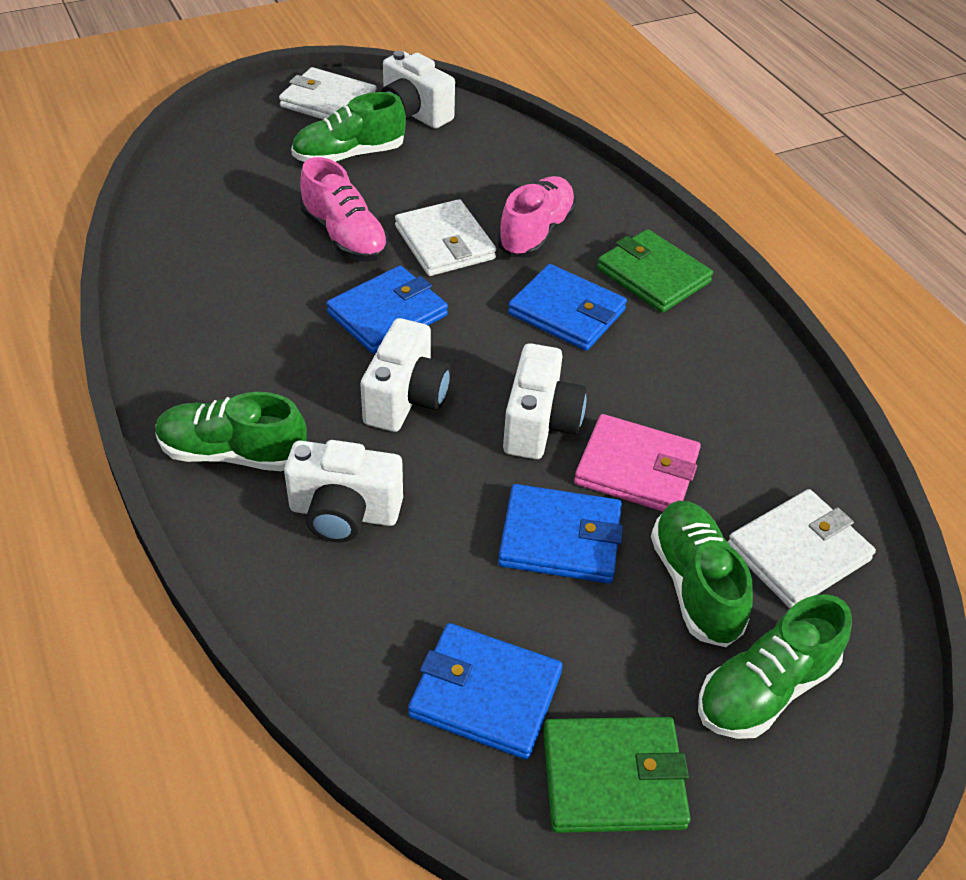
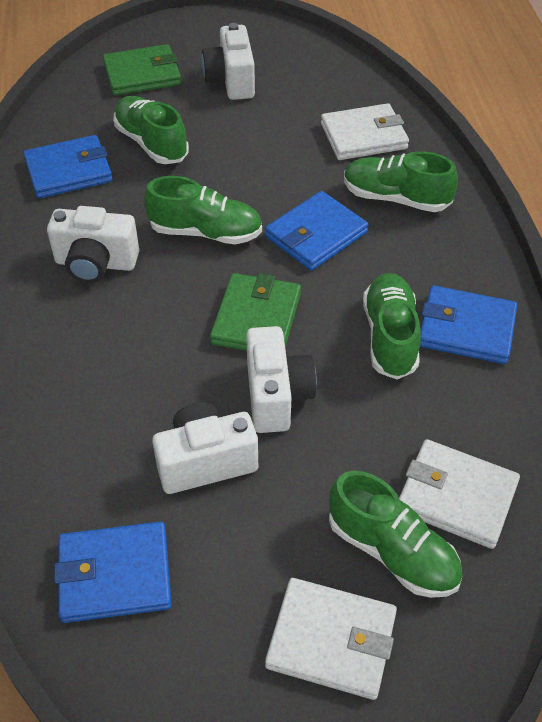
green shoe: 4 -> 5
pink shoe: 2 -> 0
pink wallet: 1 -> 0

